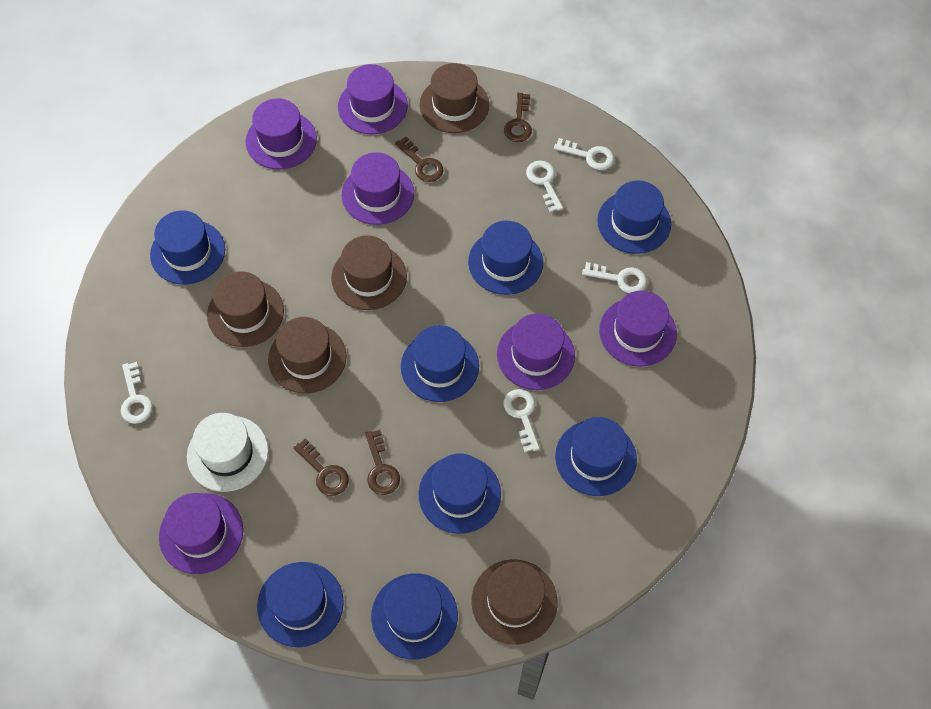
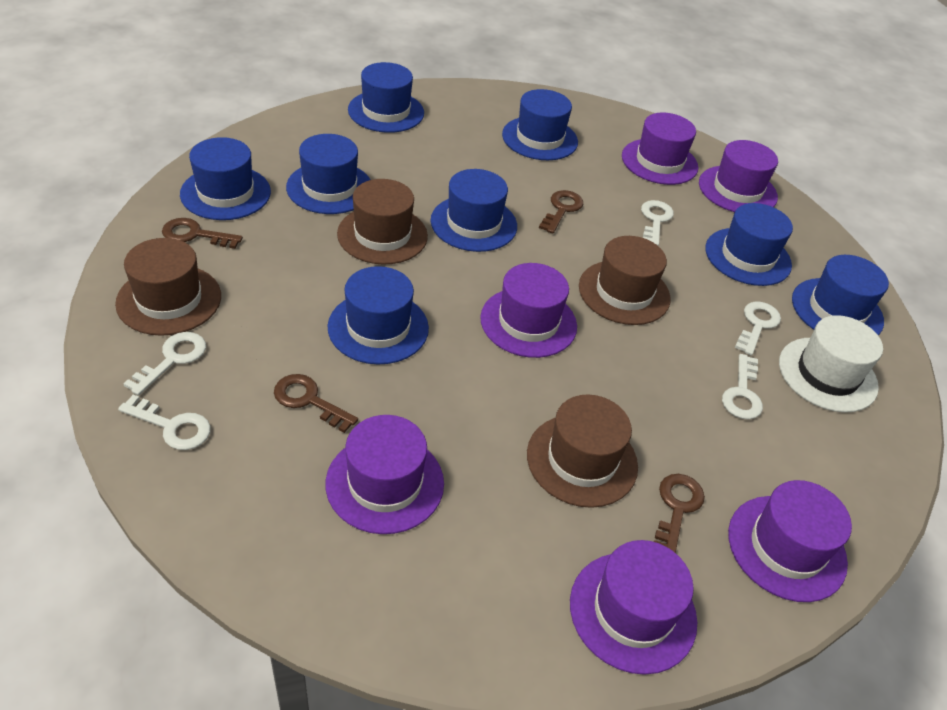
brown hat: 5 -> 4

